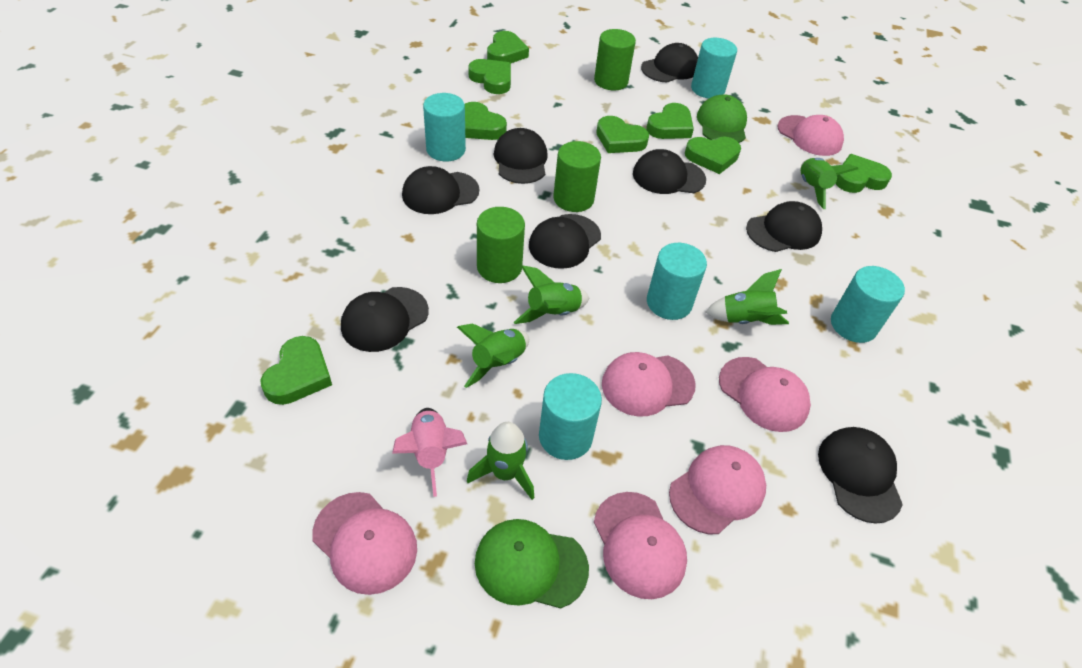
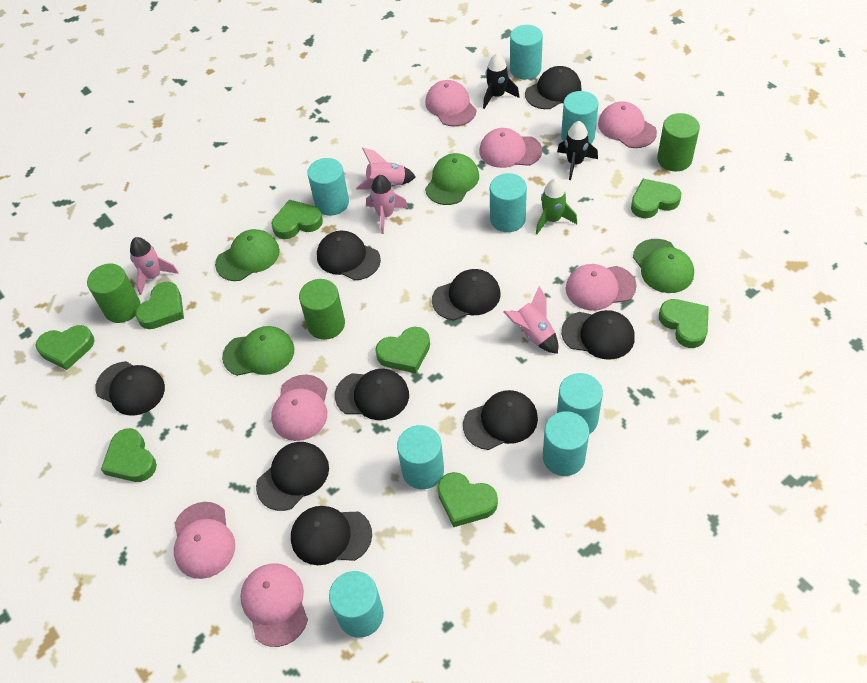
black cap: 8 -> 9
black rocket: 0 -> 2
green cap: 2 -> 4
green rocket: 5 -> 1
pink cap: 6 -> 7
pink rocket: 1 -> 4
turquoise cylinder: 5 -> 8

